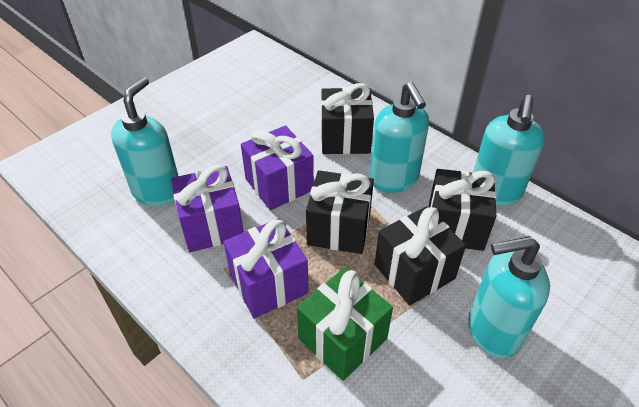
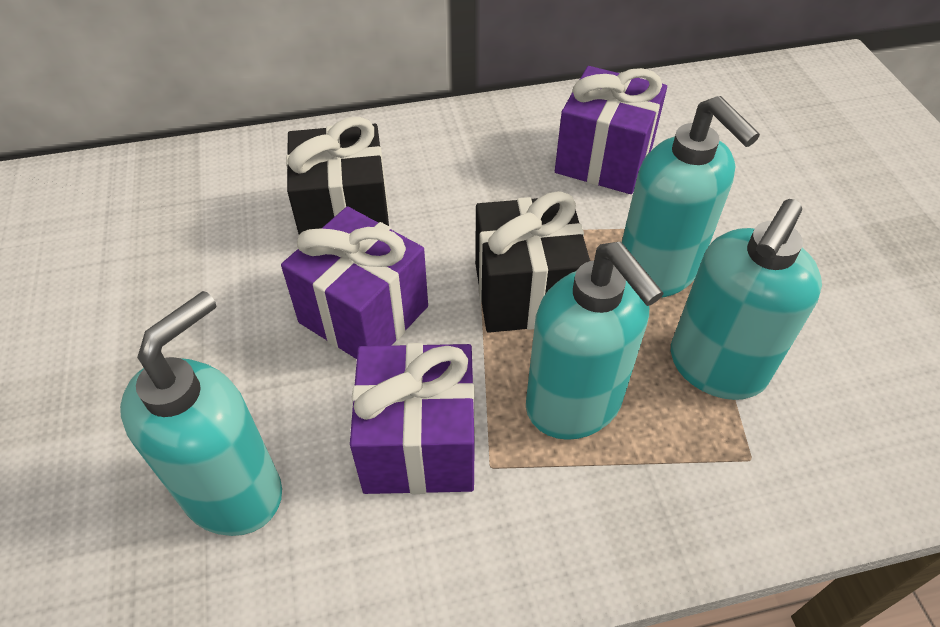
black gift: 4 -> 2
green gift: 1 -> 0

